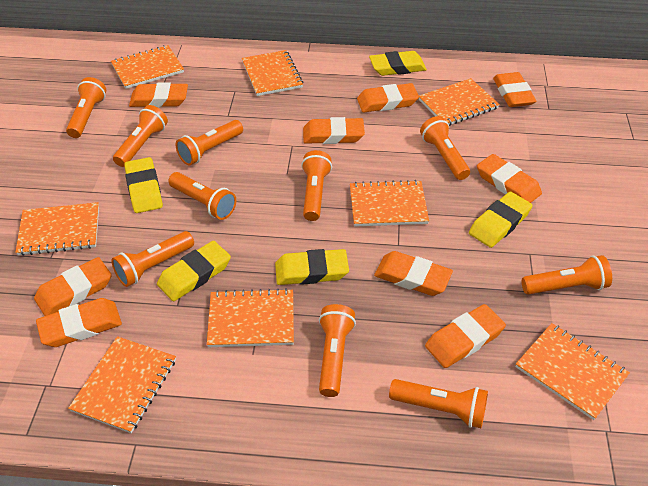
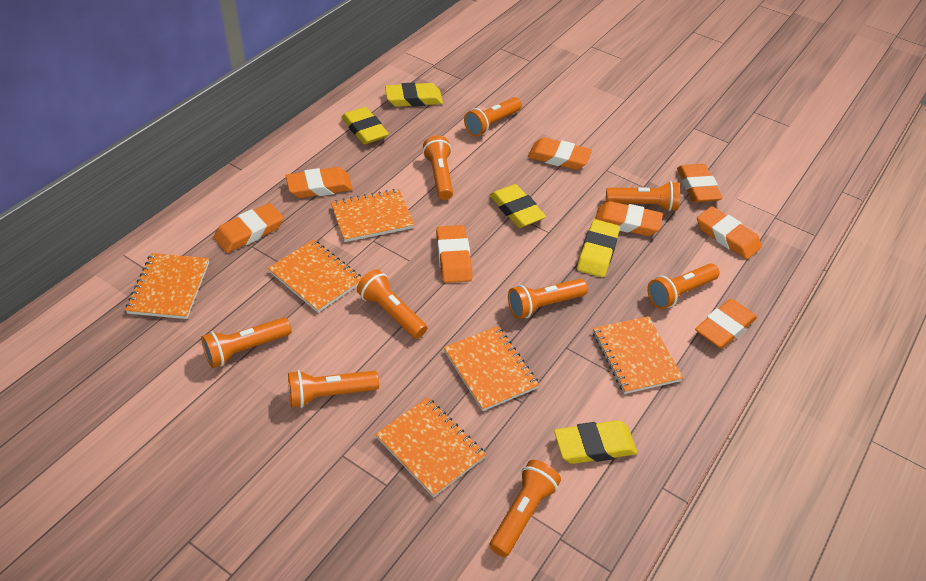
orange eraser: 9 -> 8
orange flashlight: 10 -> 9
orange notebook: 8 -> 6

